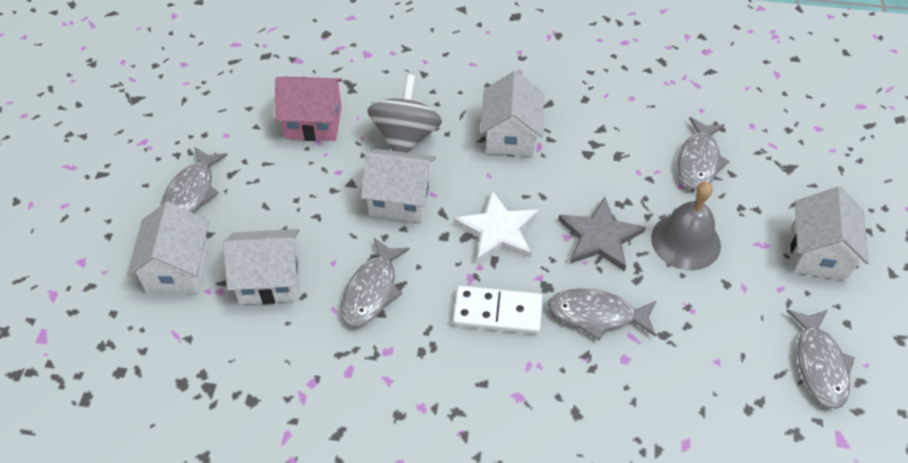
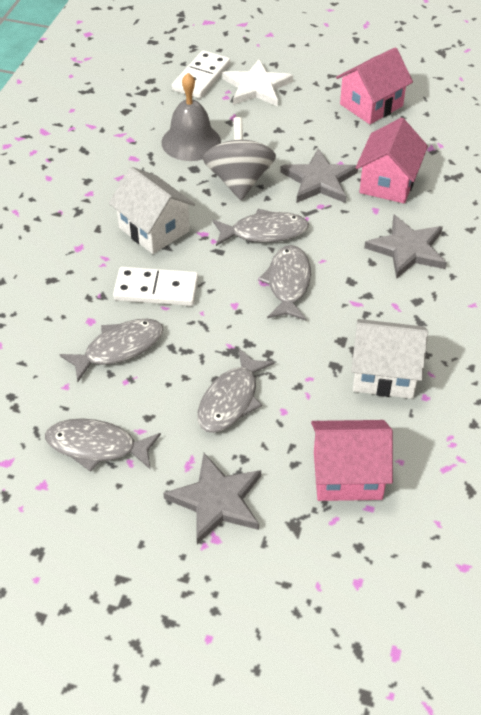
grey star: 1 -> 3
pink house: 1 -> 3
white domino: 1 -> 2
white house: 5 -> 2

